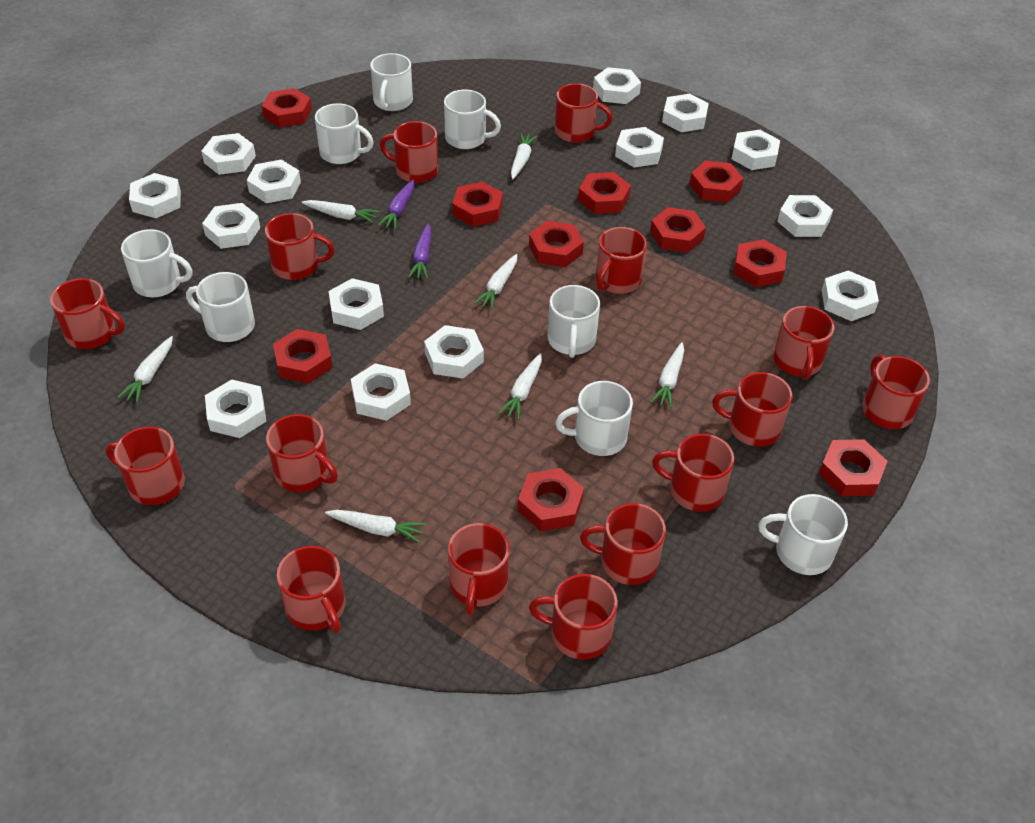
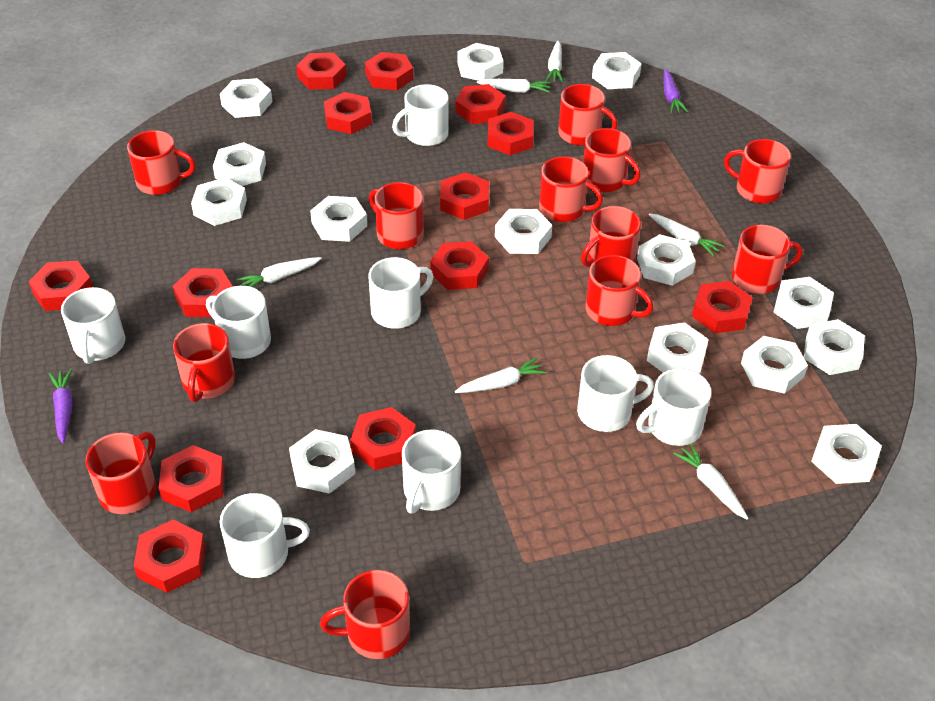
red mug: 15 -> 12
red nut: 10 -> 13
white carrot: 7 -> 6

